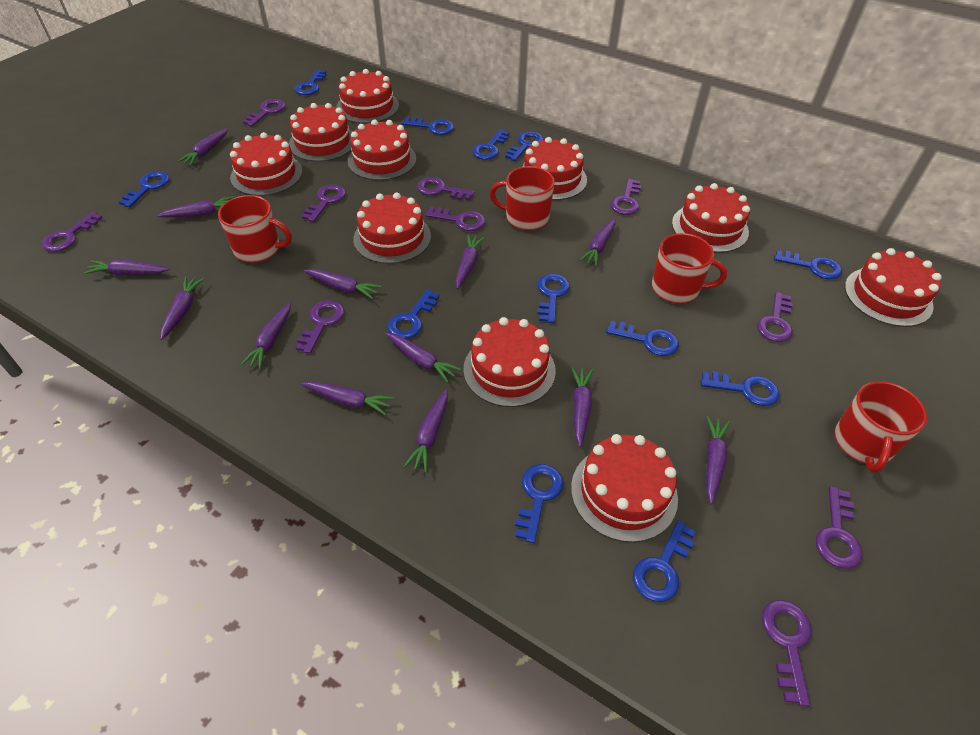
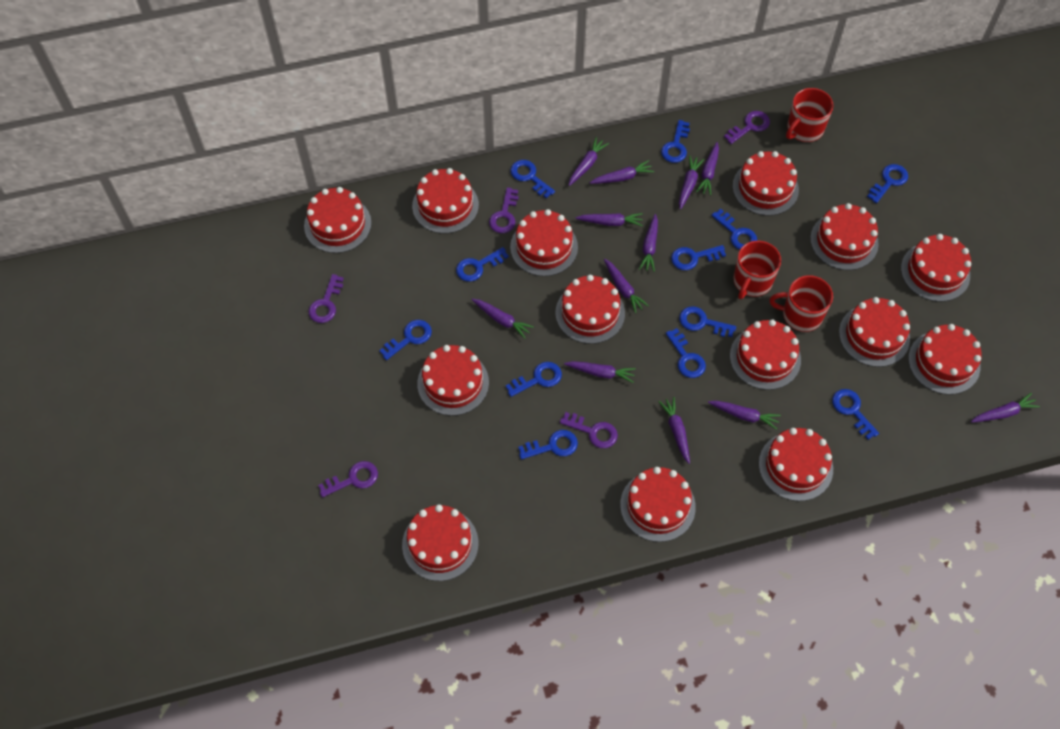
purple carrot: 13 -> 12
purple key: 10 -> 5
red cake: 10 -> 14
red mug: 4 -> 3

